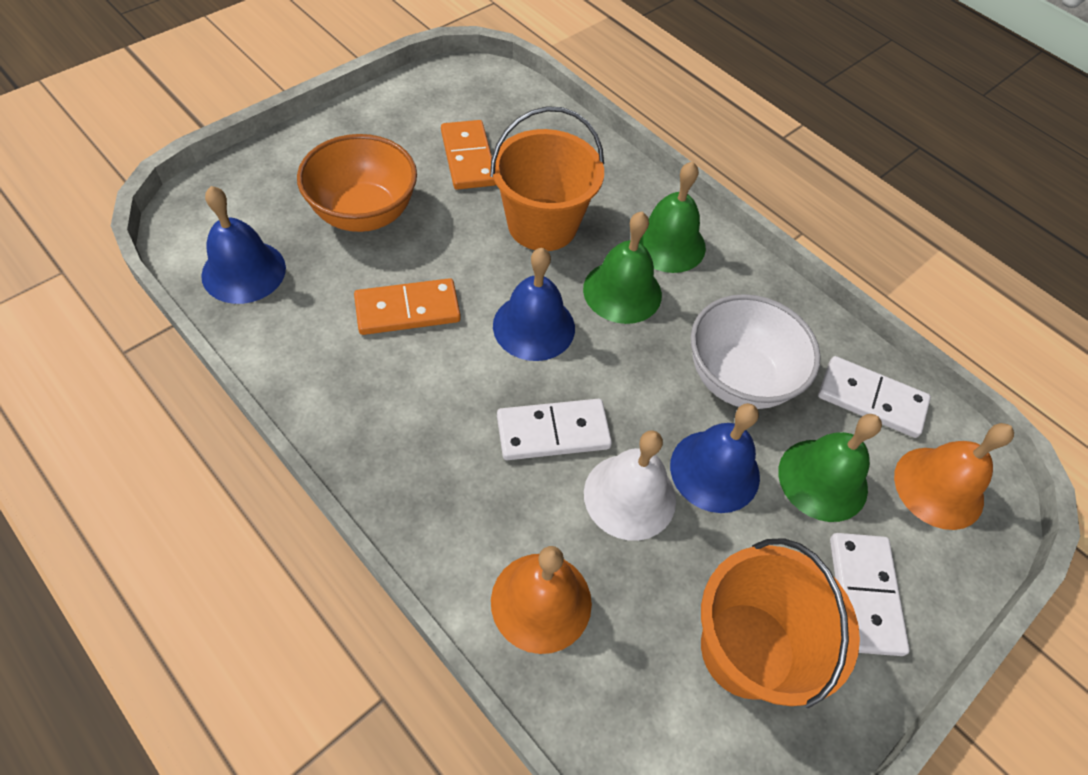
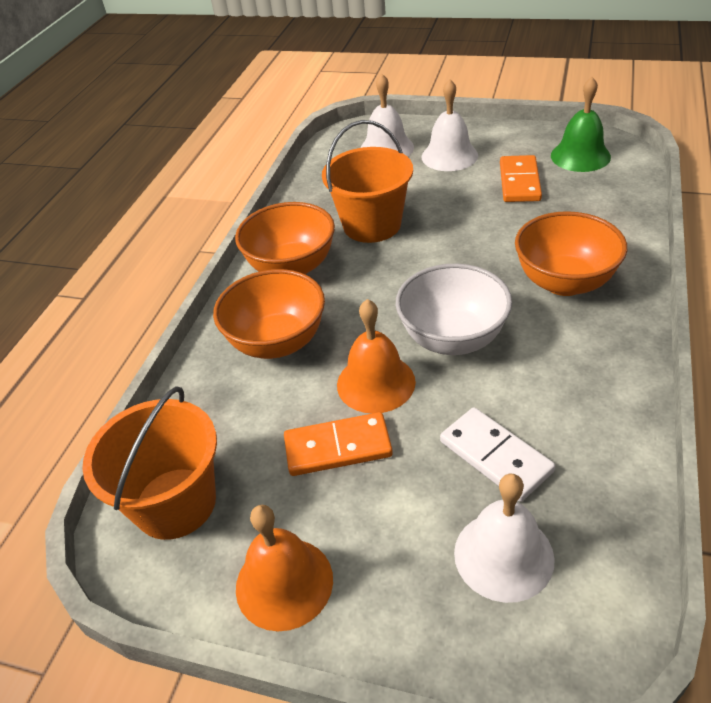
blue bell: 3 -> 0
green bell: 3 -> 1
orange bowl: 1 -> 3
white bell: 1 -> 3
white domino: 3 -> 1

